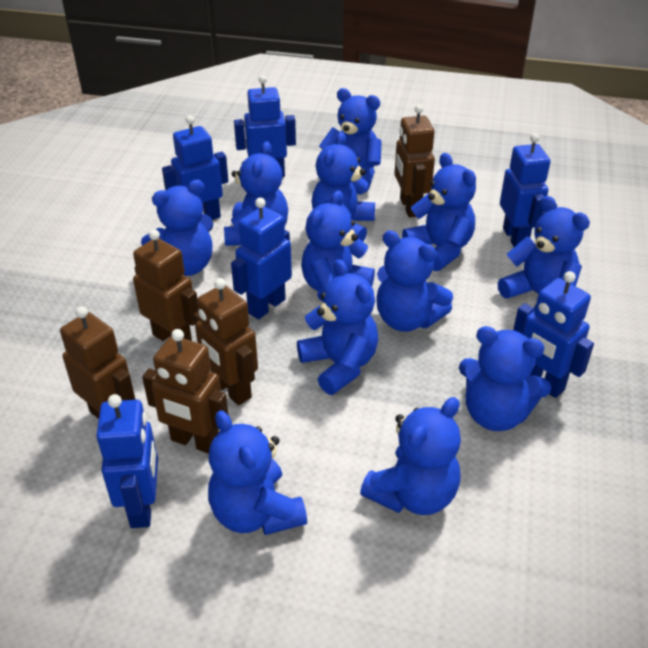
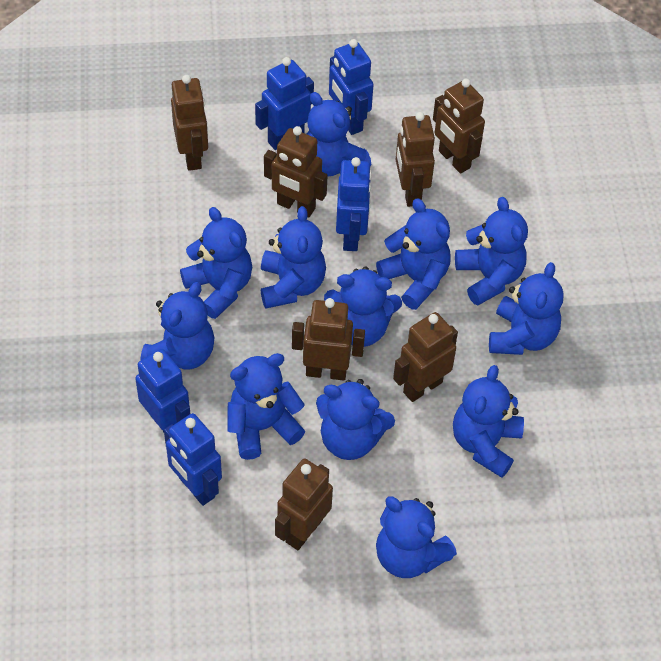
blue robot: 6 -> 5
brown robot: 5 -> 7

